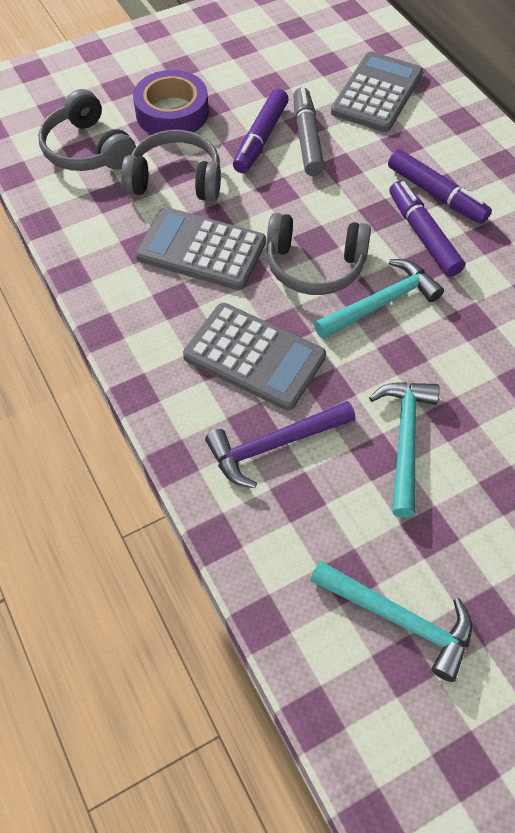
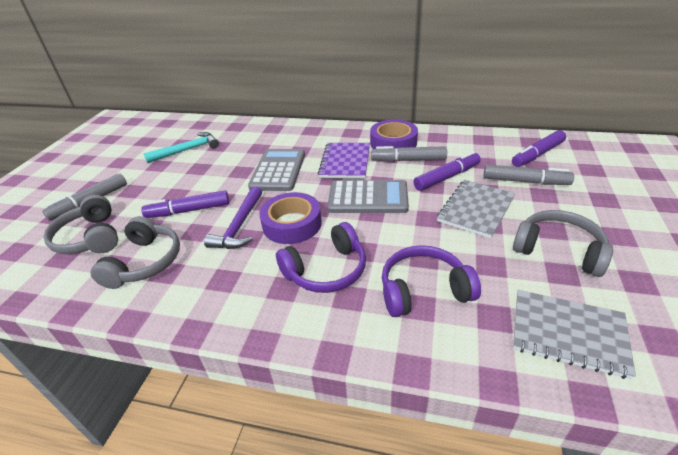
grey calculator: 3 -> 2
grey marker: 1 -> 3
grey notebook: 0 -> 2
purple headphones: 0 -> 2
purple notebook: 0 -> 1
purple tape: 1 -> 2
turquoise hammer: 3 -> 1

